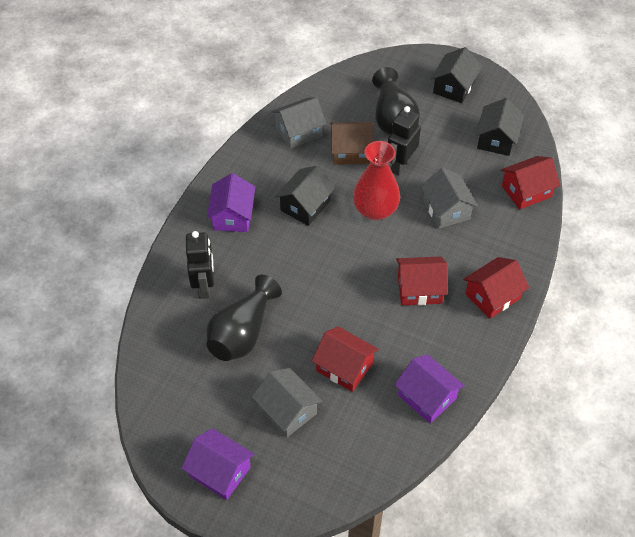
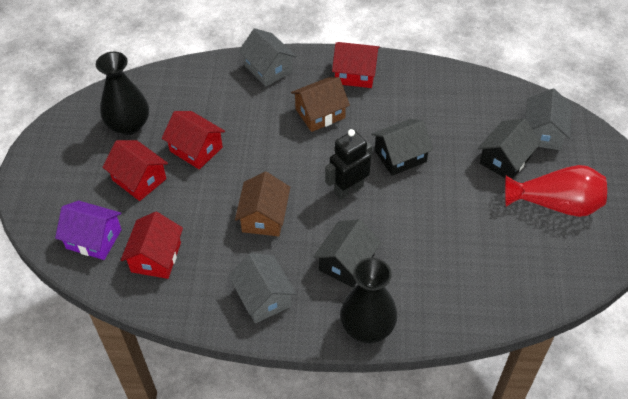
black robot: 2 -> 1
brown house: 1 -> 2
purple house: 3 -> 1

